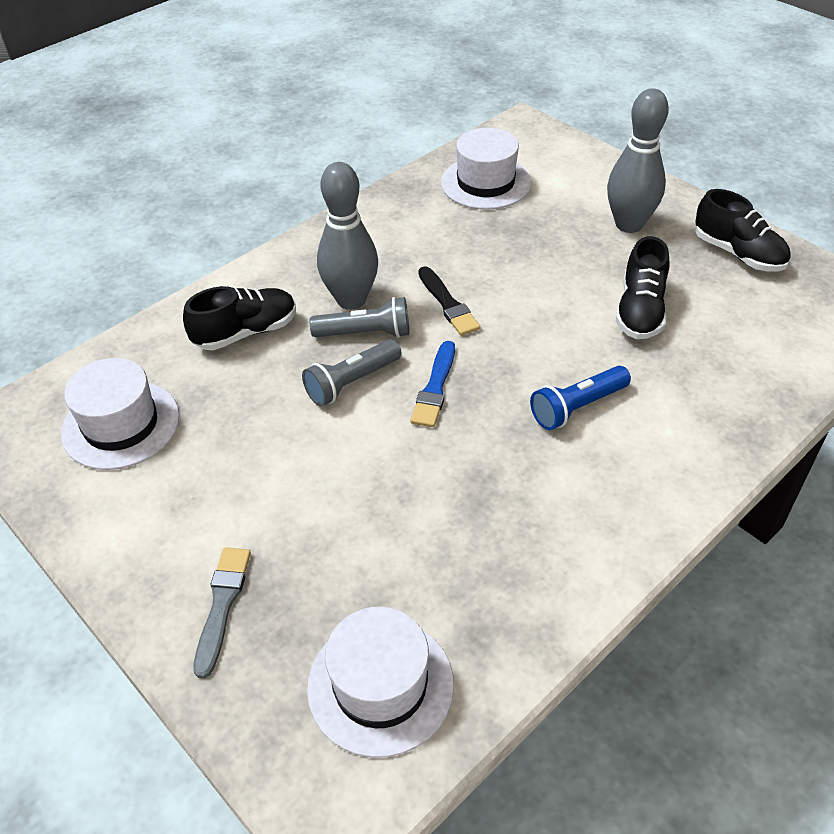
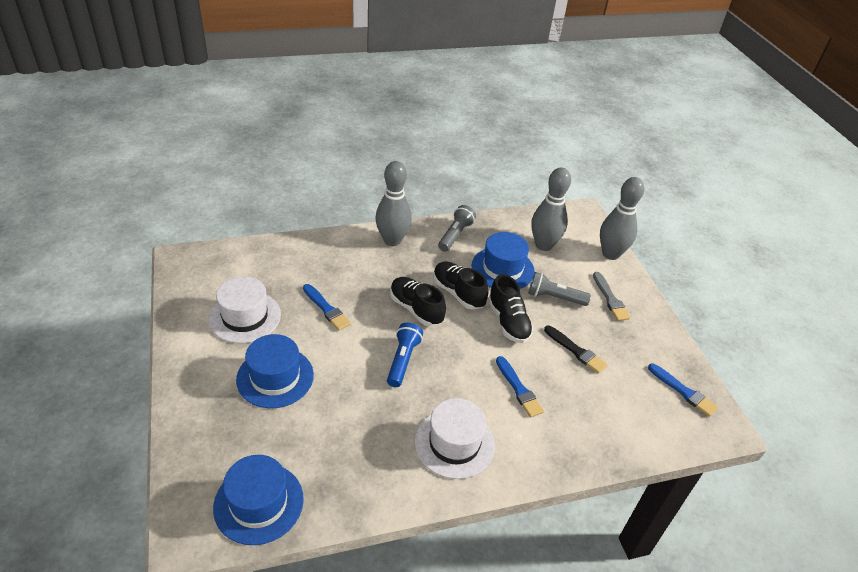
blue brush: 1 -> 3
blue hat: 0 -> 3
grey bowling pin: 2 -> 3
white hat: 3 -> 2

